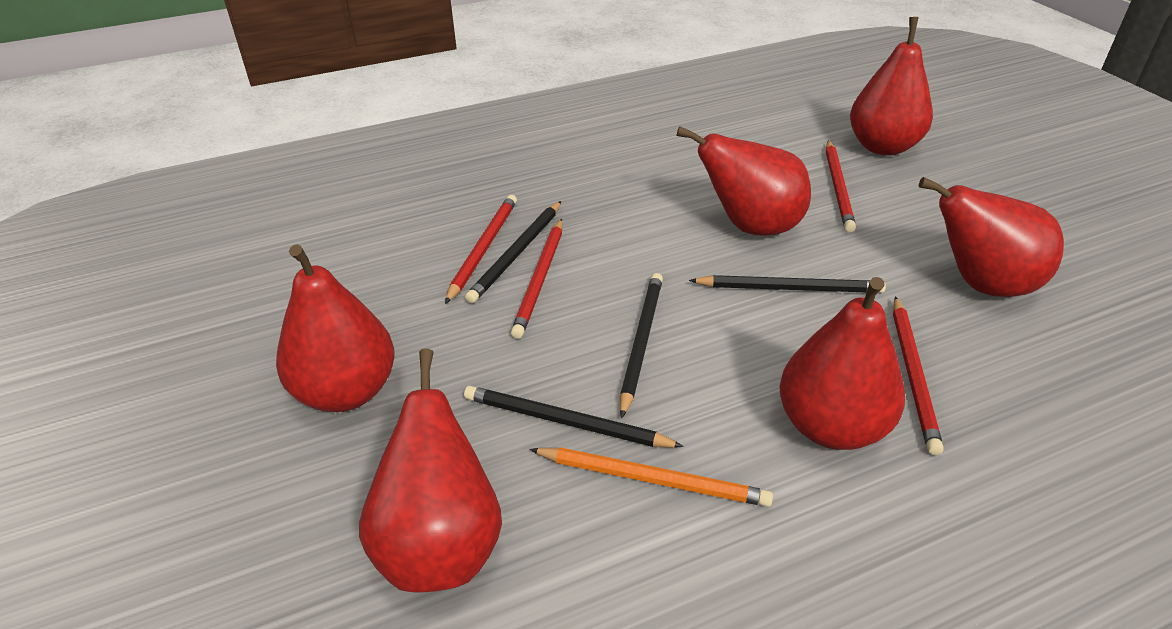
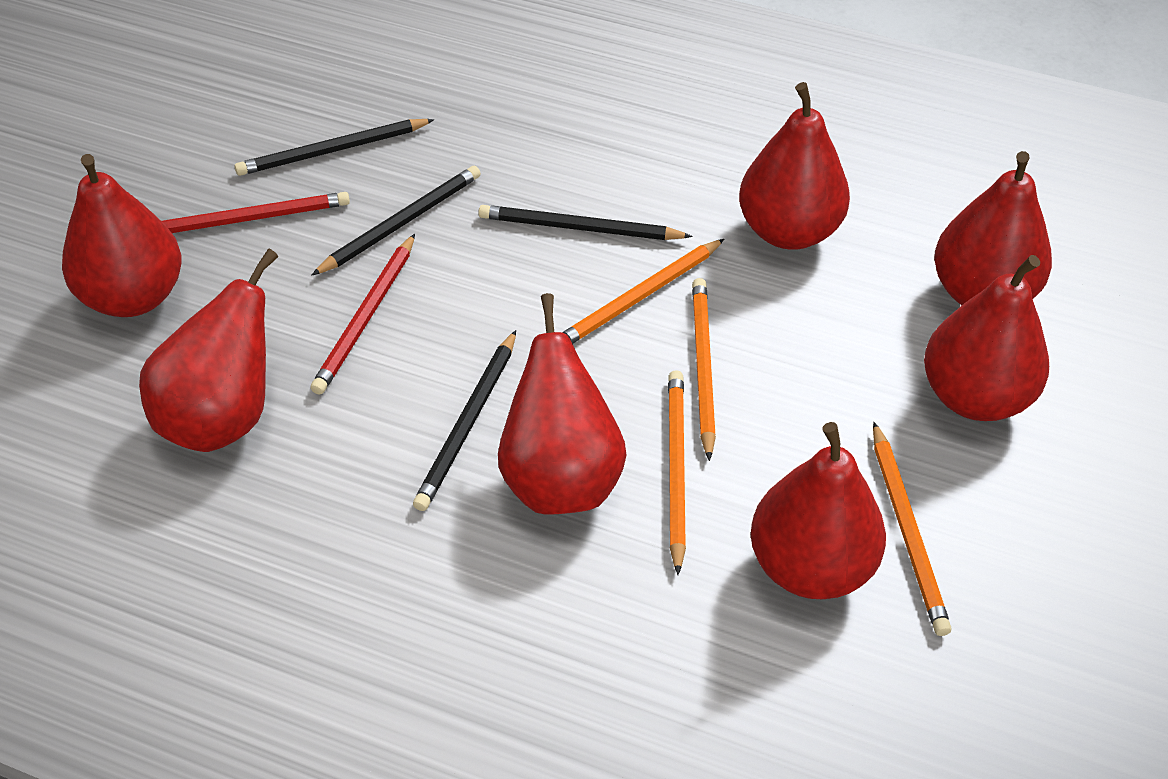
orange pencil: 1 -> 4
red pear: 6 -> 7
red pencil: 4 -> 2

